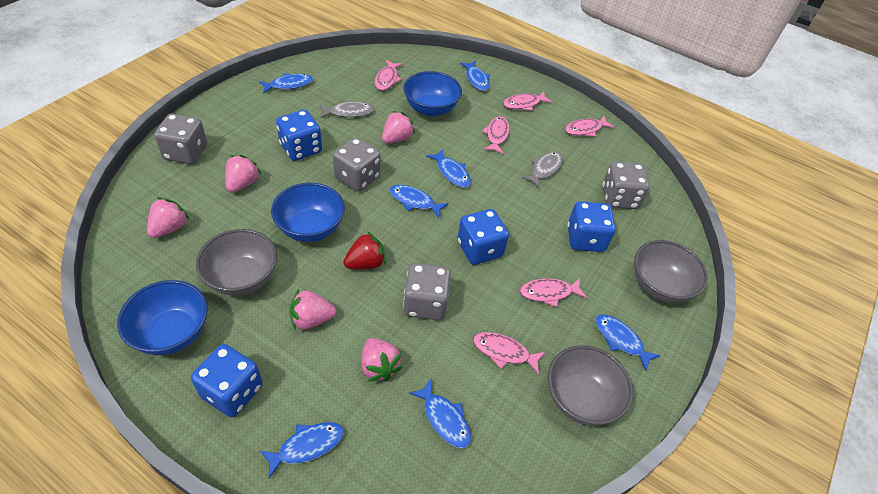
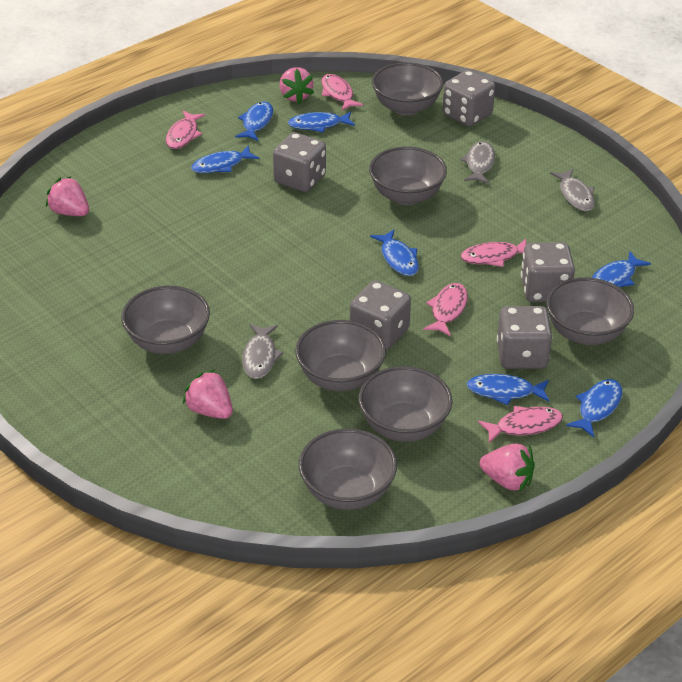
blue bowl: 3 -> 0
blue dice: 4 -> 0
grey bowl: 3 -> 7
grey dice: 4 -> 5
grey fish: 2 -> 3
pink fish: 6 -> 5
pink strawberry: 5 -> 4
red strawberry: 1 -> 0

